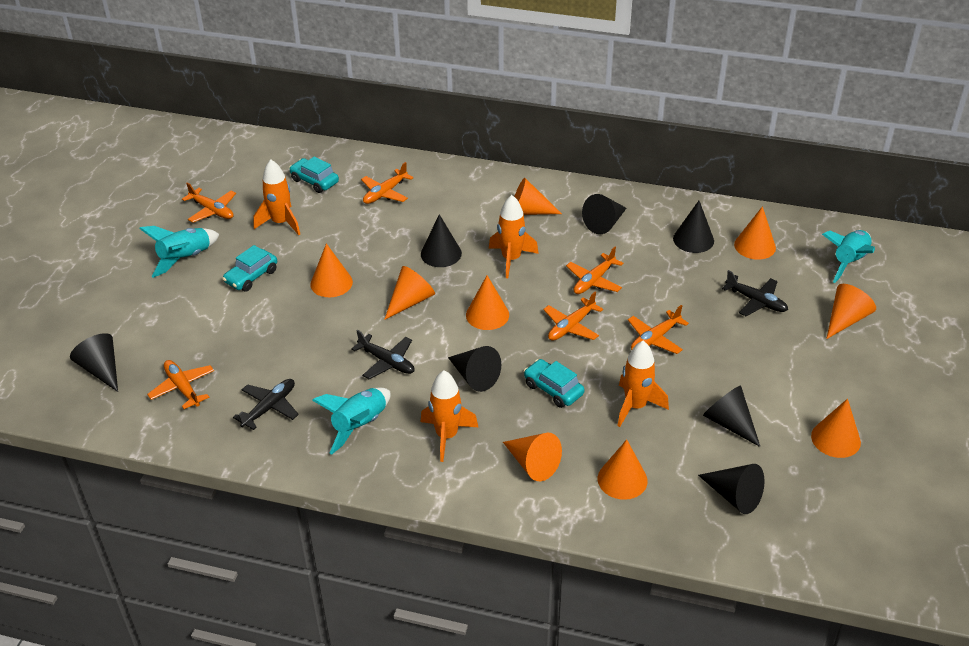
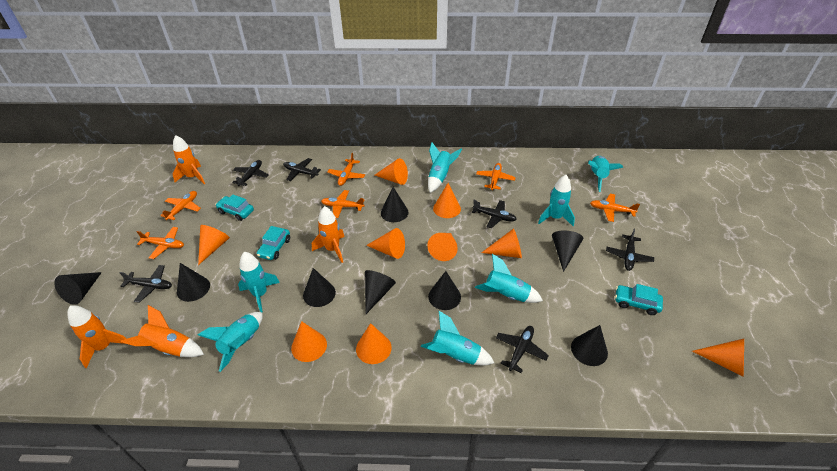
black cone: 7 -> 8
black plane: 3 -> 6
turquoise rocket: 3 -> 7

